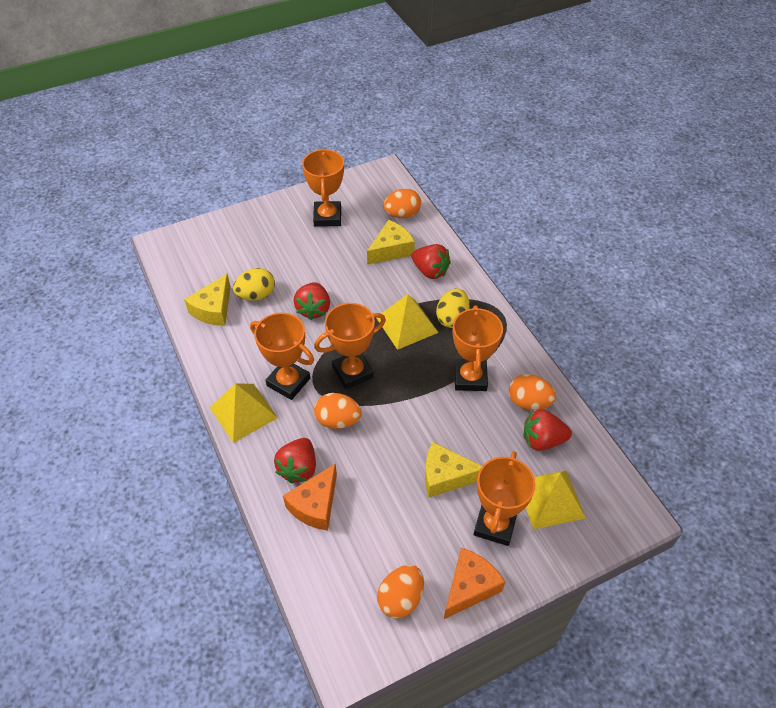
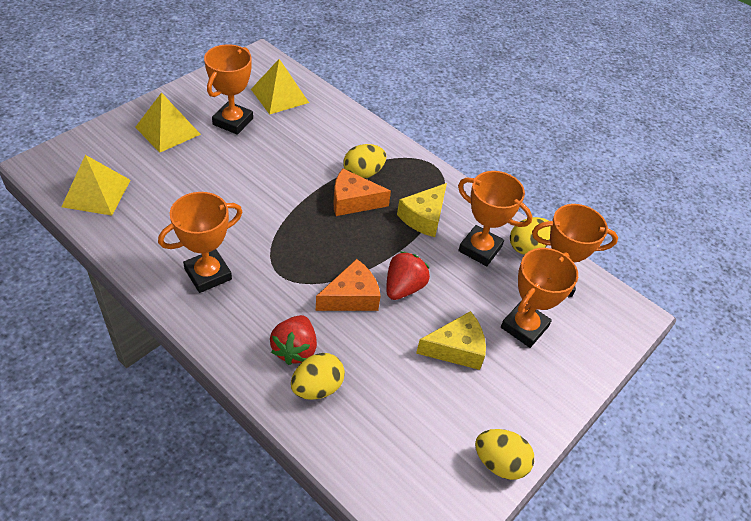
orange egg: 4 -> 0
red strawberry: 4 -> 2
yellow cheese: 3 -> 2
yellow egg: 2 -> 4

